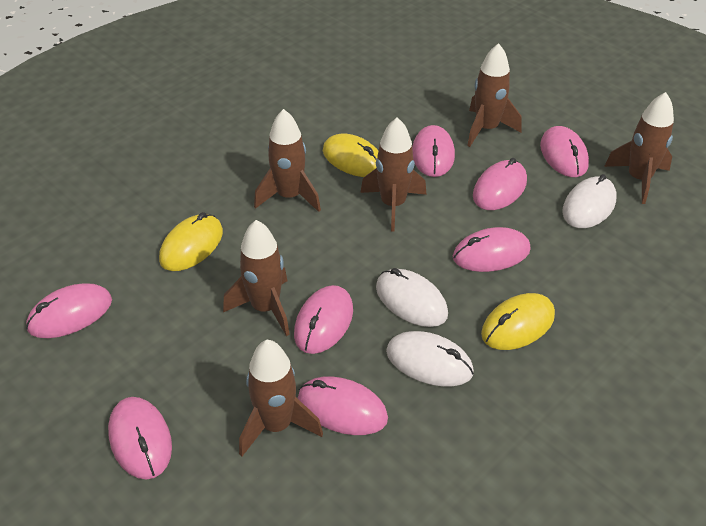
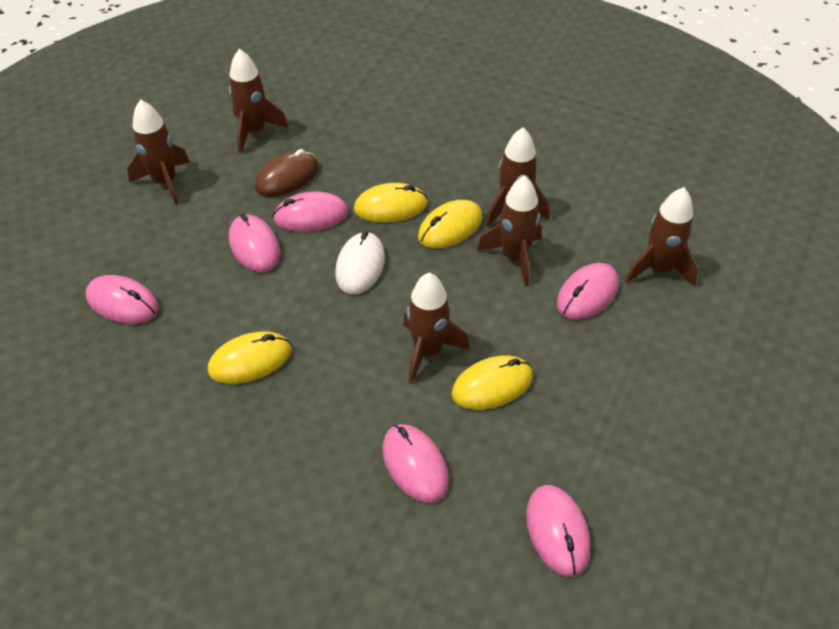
brown mouse: 0 -> 1
pink mouse: 8 -> 6
white mouse: 3 -> 1
yellow mouse: 3 -> 4

